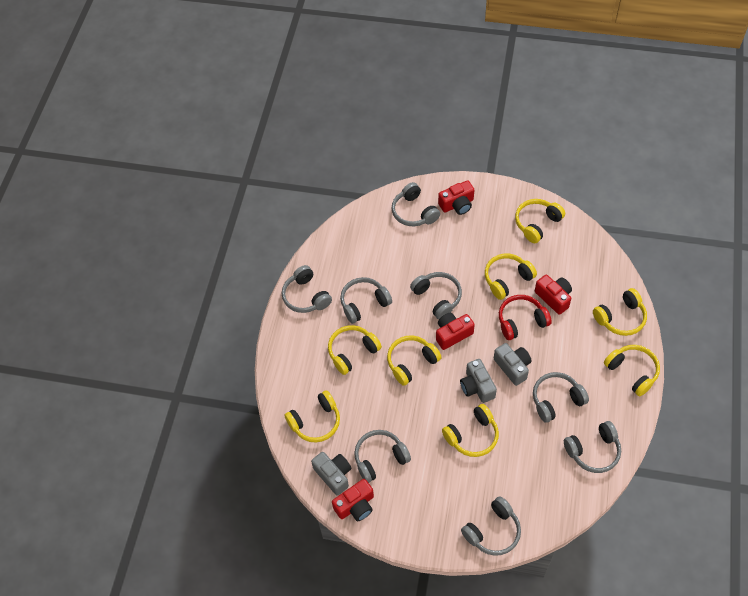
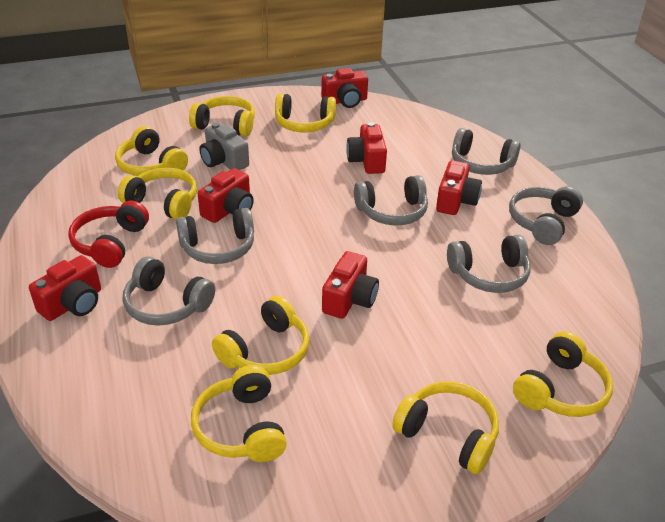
grey camera: 3 -> 1
grey headphones: 8 -> 6
red camera: 4 -> 6

